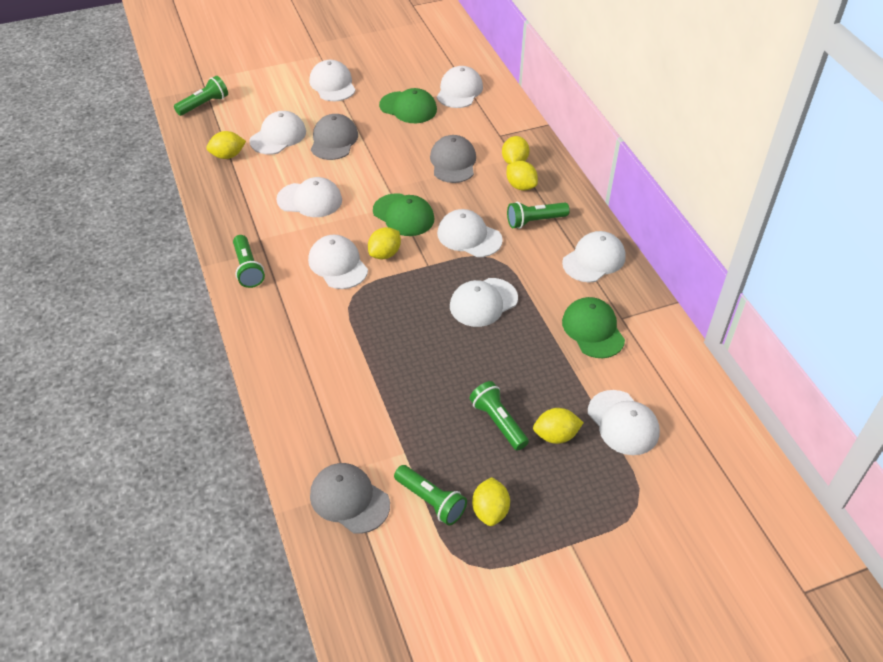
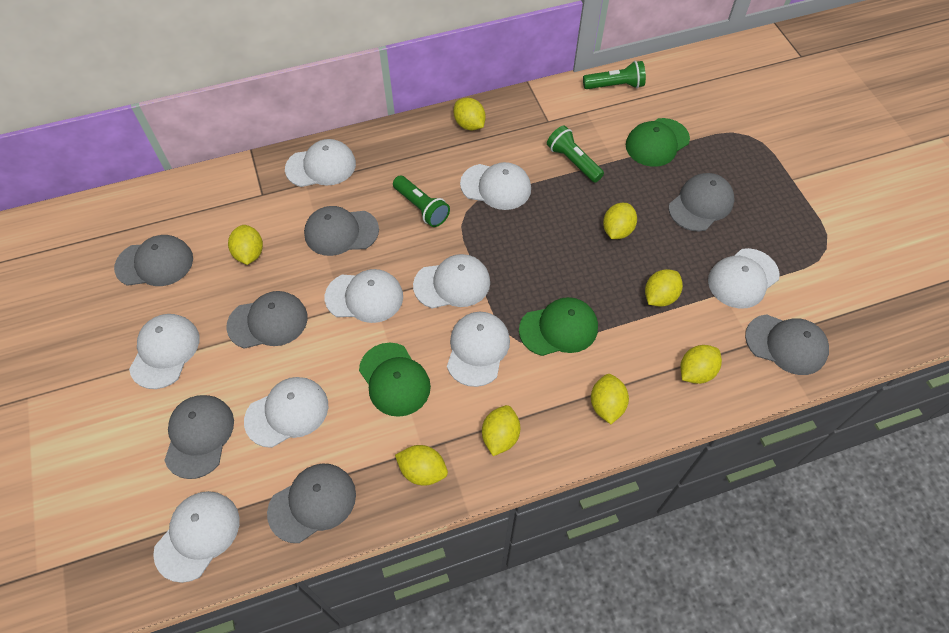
green flashlight: 5 -> 3
grey cap: 3 -> 7
yellow lemon: 6 -> 8

